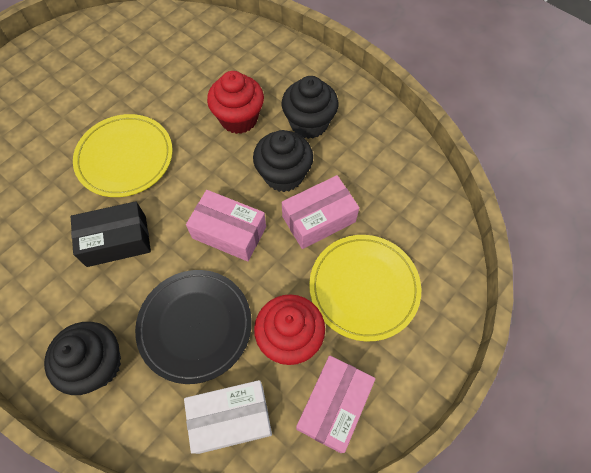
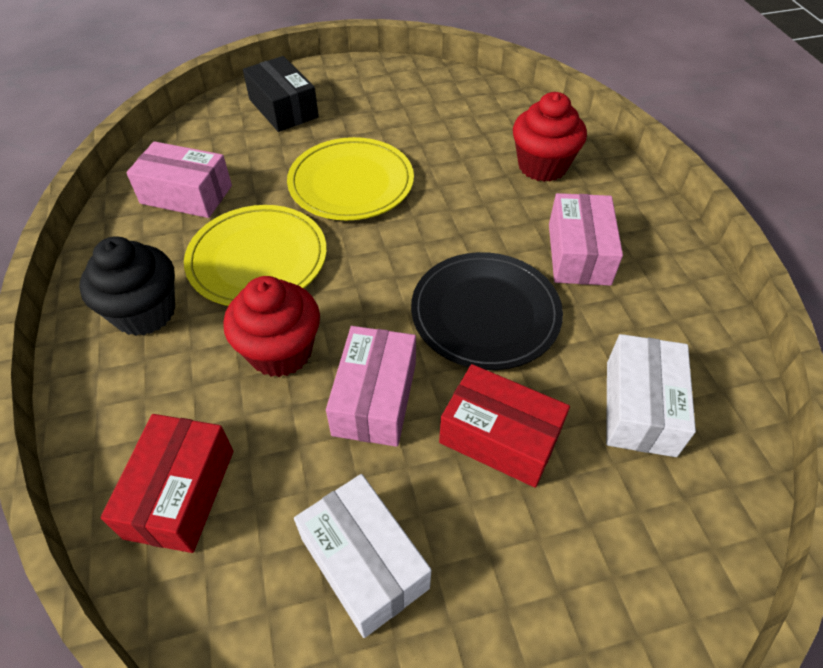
black cupcake: 3 -> 1
red box: 0 -> 2
white box: 1 -> 2

